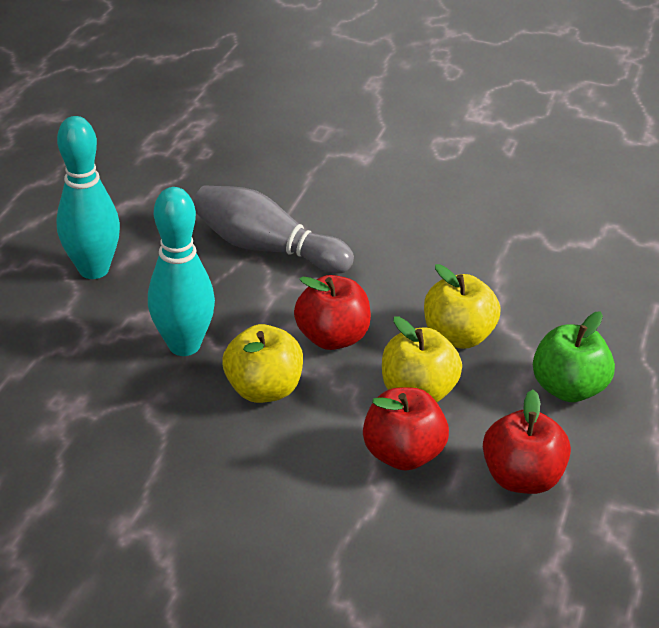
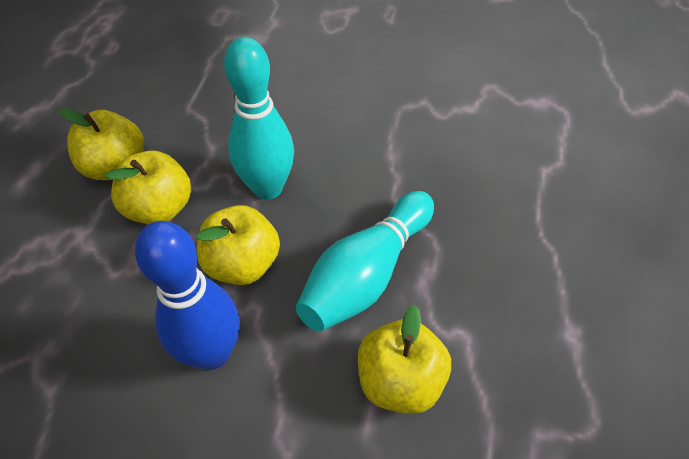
blue bowling pin: 0 -> 1
green apple: 1 -> 0
grey bowling pin: 1 -> 0
red apple: 3 -> 0
yellow apple: 3 -> 4

